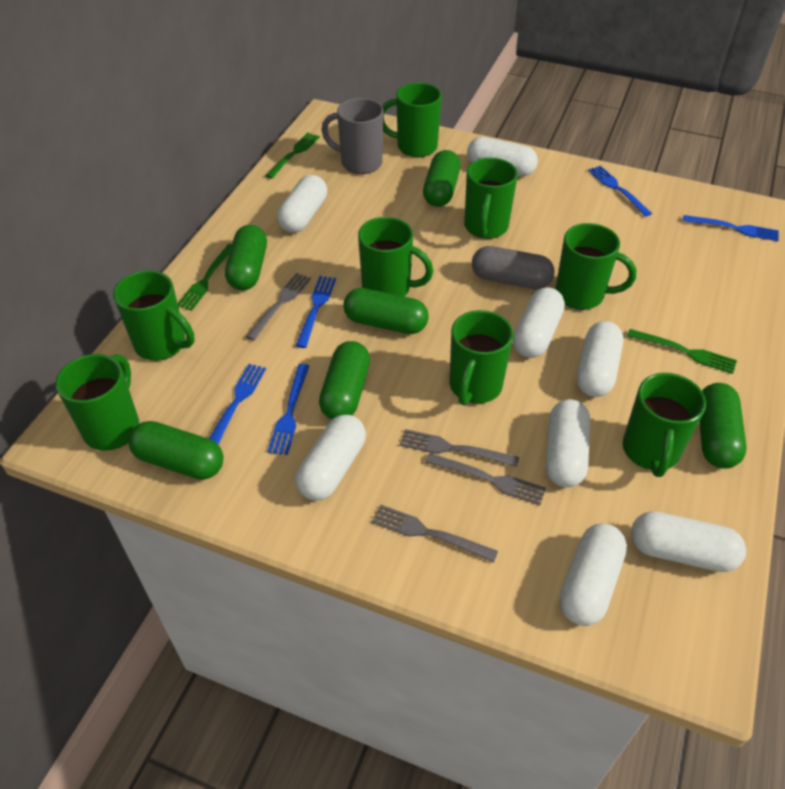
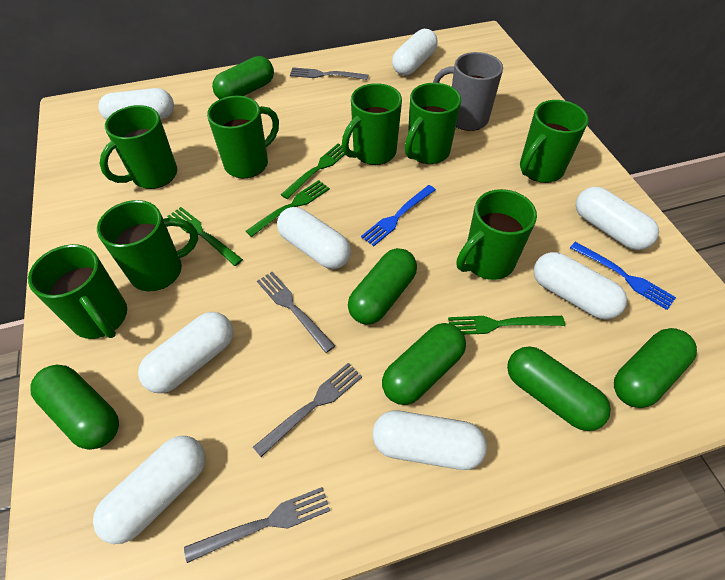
blue fork: 5 -> 2
green fork: 3 -> 4
grey capsule: 1 -> 0

